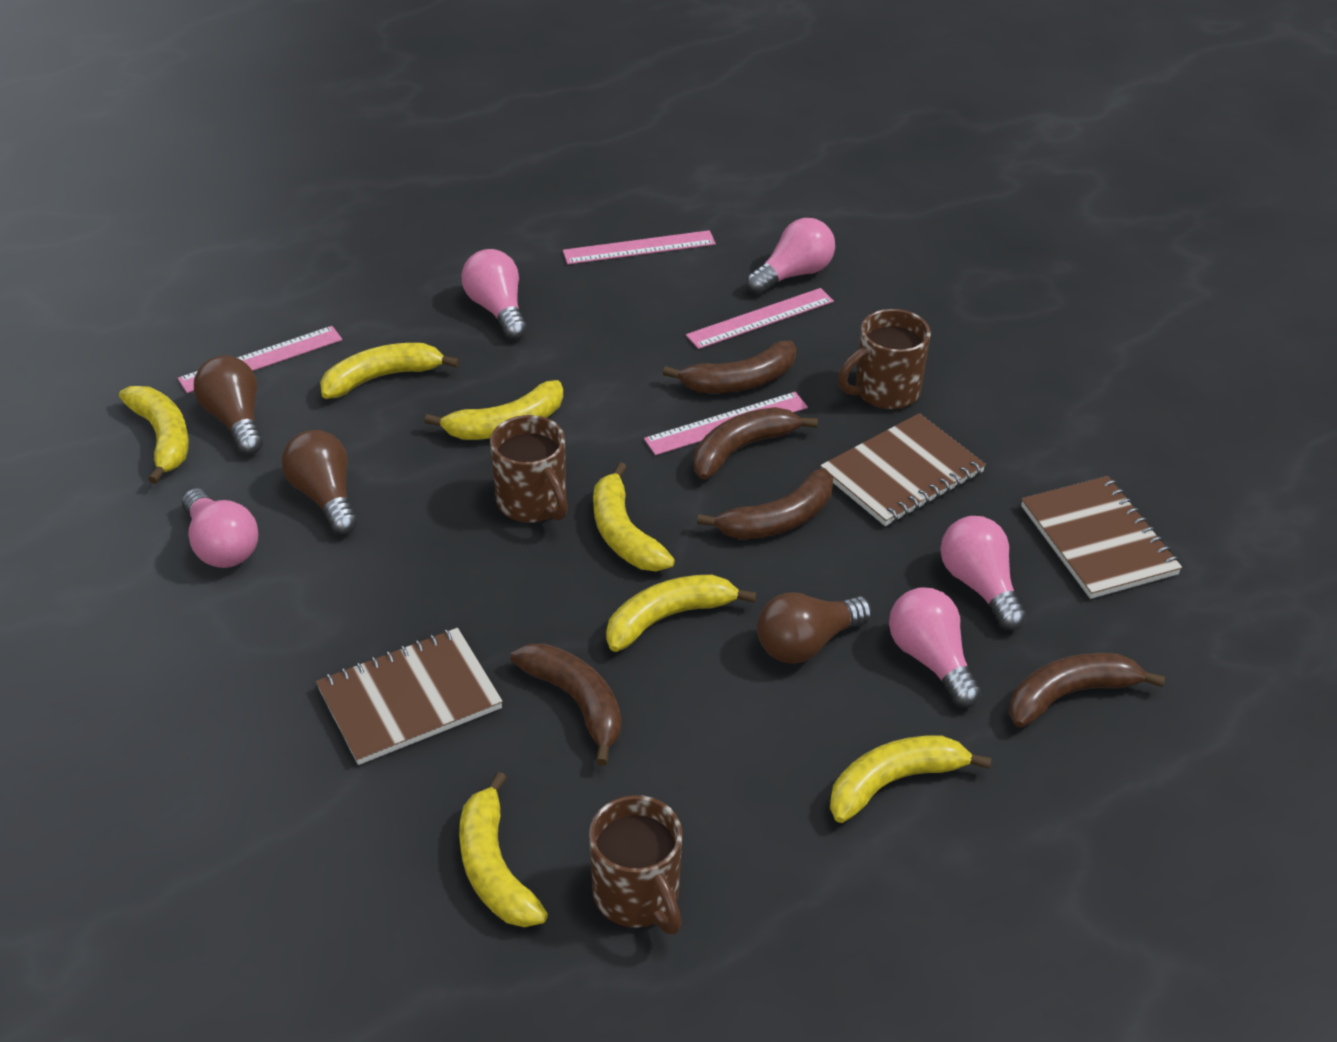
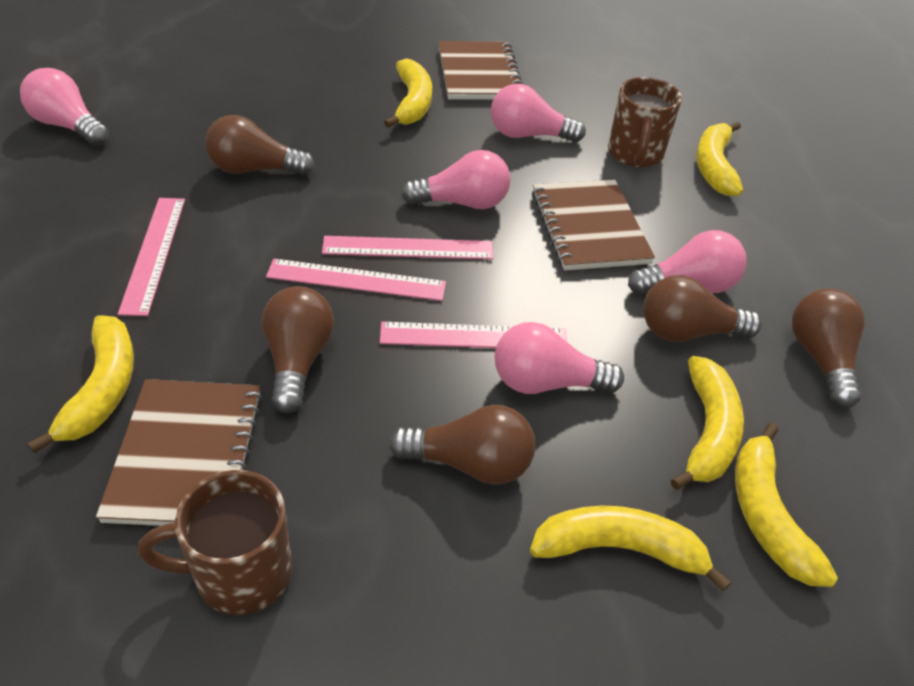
brown banana: 5 -> 0
brown light bulb: 3 -> 5
brown mug: 3 -> 2
yellow banana: 7 -> 6

